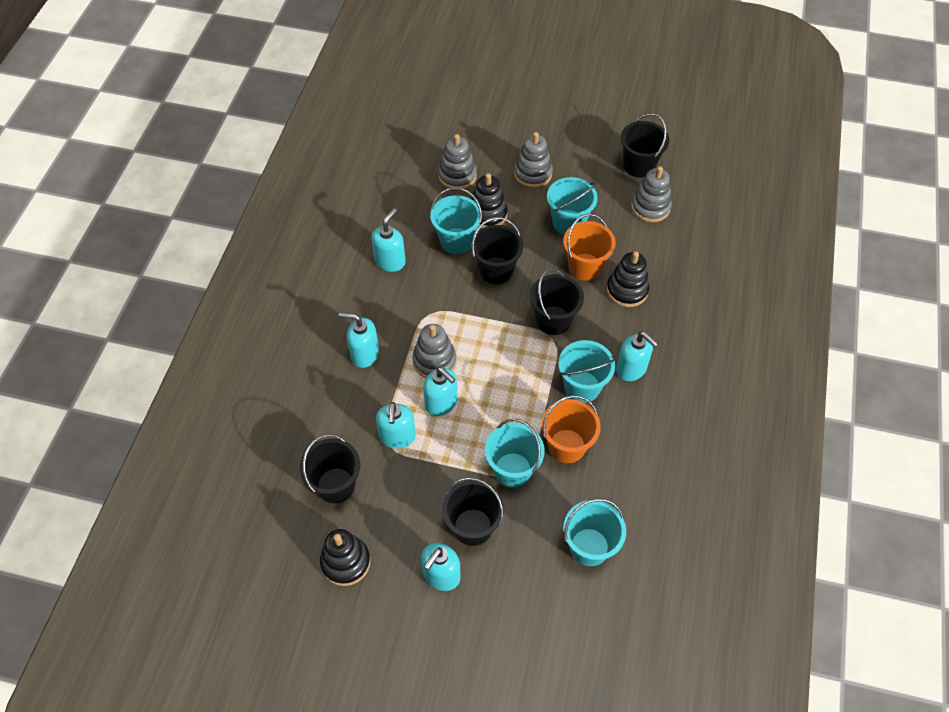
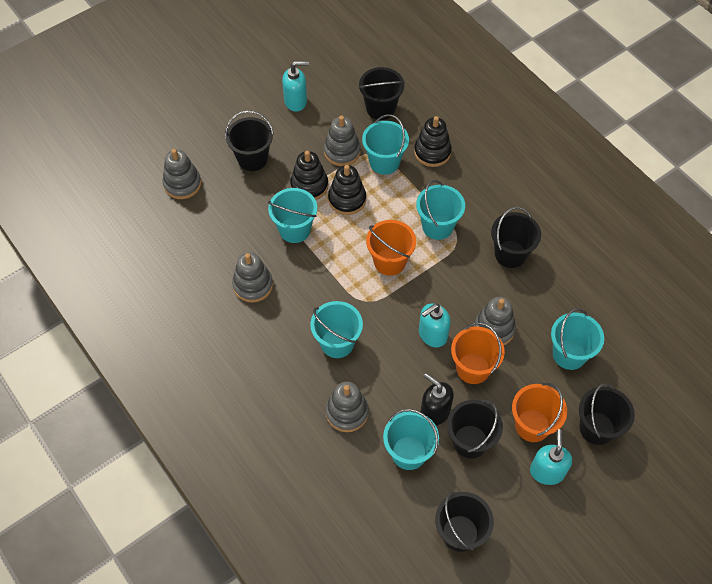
black bucket: 5 -> 6
black soap dispenser: 0 -> 1
grey stacking toy: 4 -> 5
orange bucket: 2 -> 3
turquoise bucket: 5 -> 6
turquoise soap dispenser: 6 -> 3

